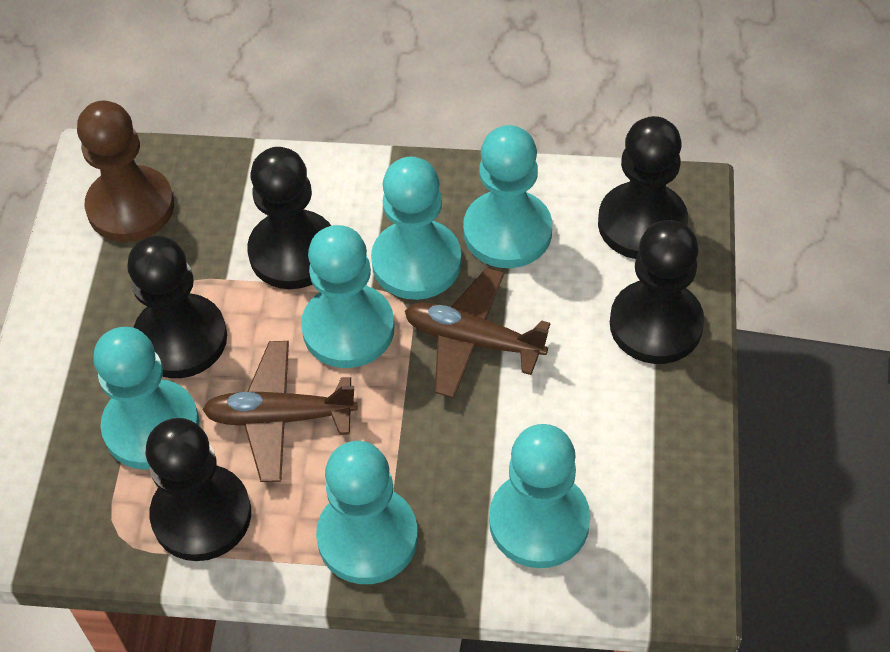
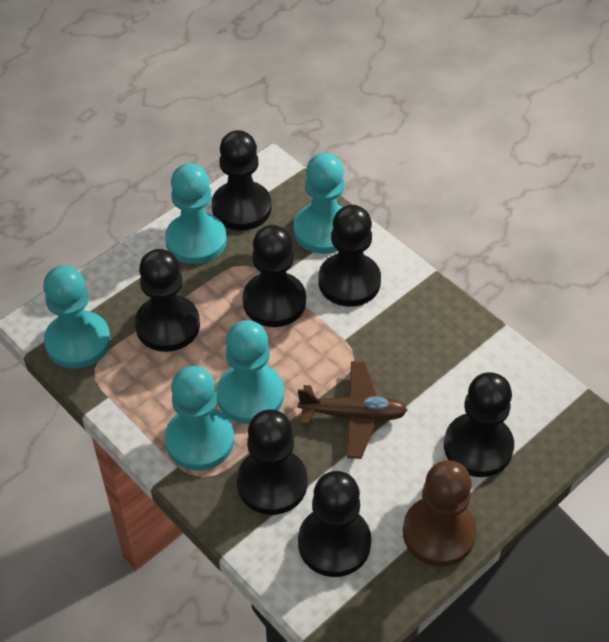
black pawn: 5 -> 7
brown plane: 2 -> 1
turquoise pawn: 6 -> 5

